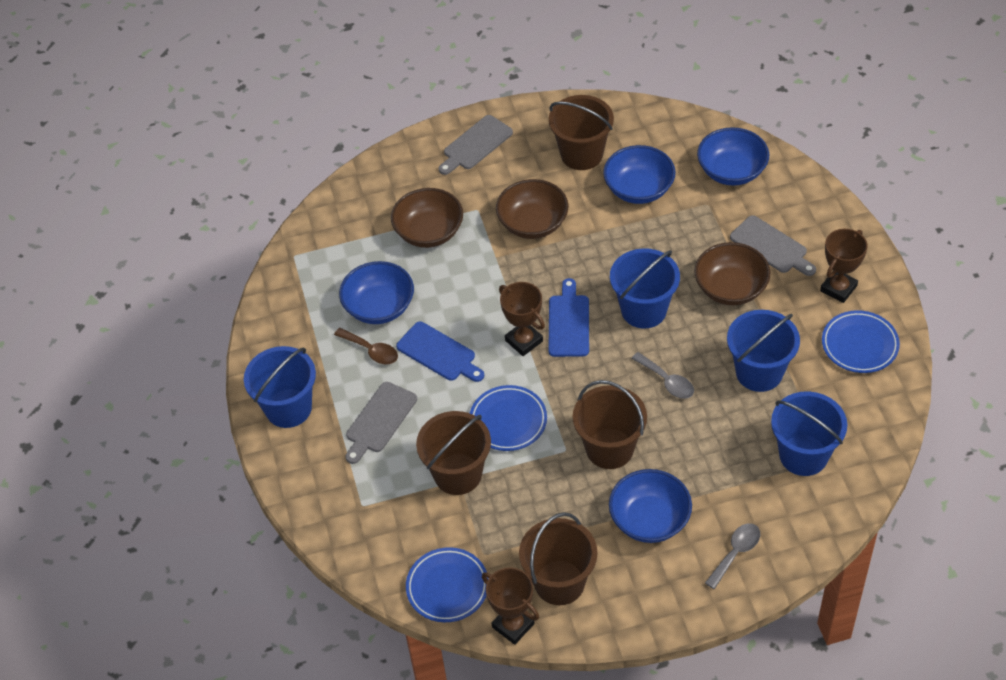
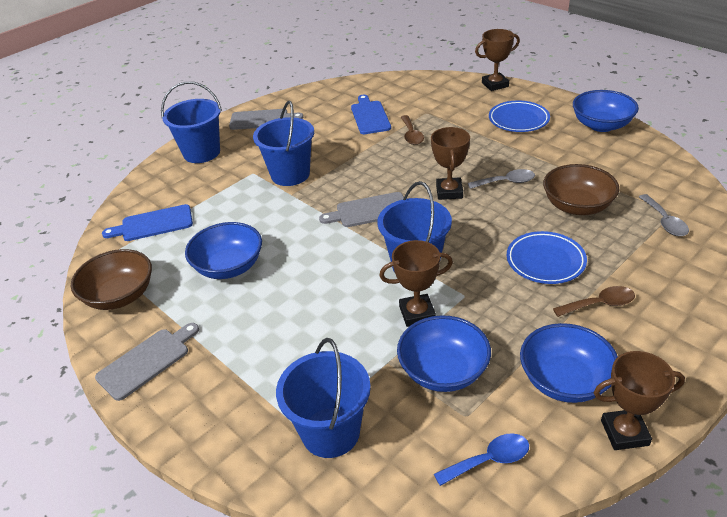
blue plate: 3 -> 2
blue spoon: 0 -> 1
brown bowl: 3 -> 2
brown bucket: 4 -> 0
brown spoon: 1 -> 2
brown trophy: 3 -> 4

